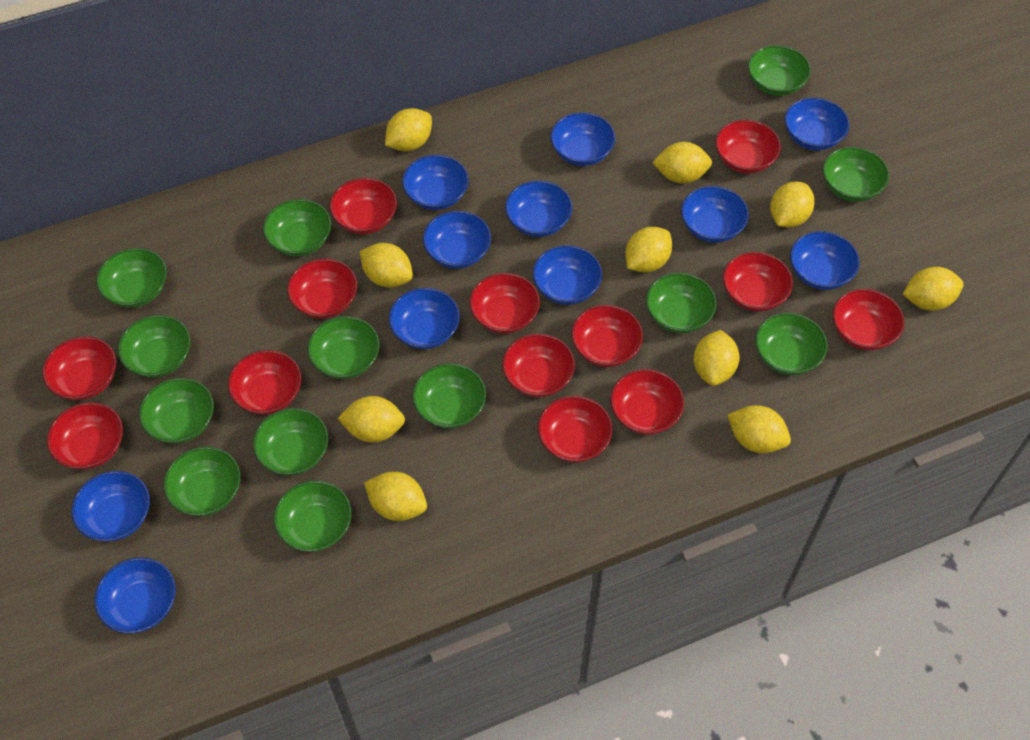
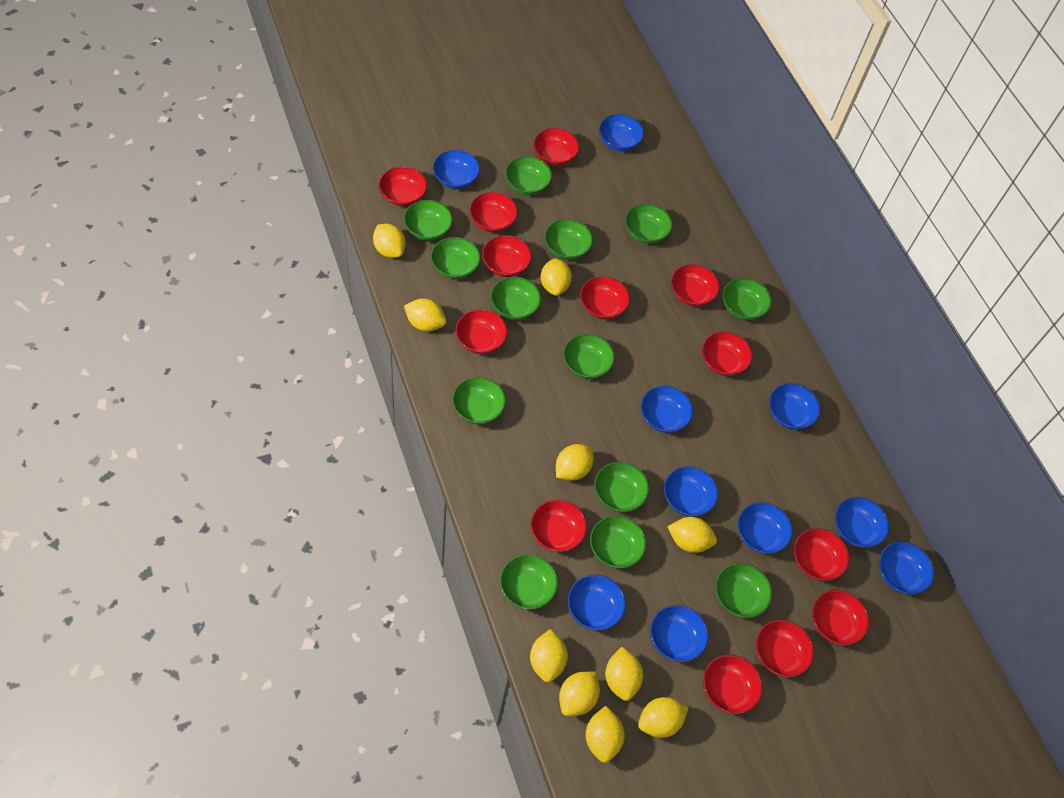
blue bowl: 11 -> 10

